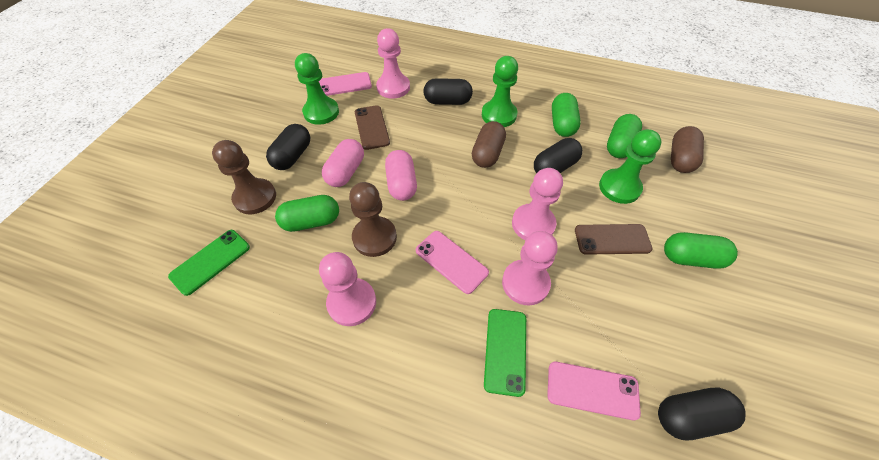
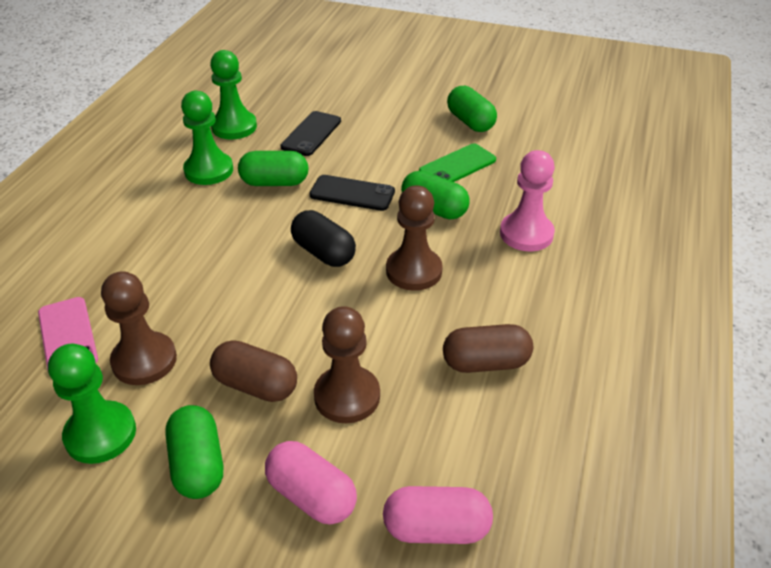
black capsule: 4 -> 1
black phone: 0 -> 2
brown pawn: 2 -> 3
brown phone: 2 -> 0
green phone: 2 -> 1
pink pawn: 4 -> 1
pink phone: 3 -> 1

